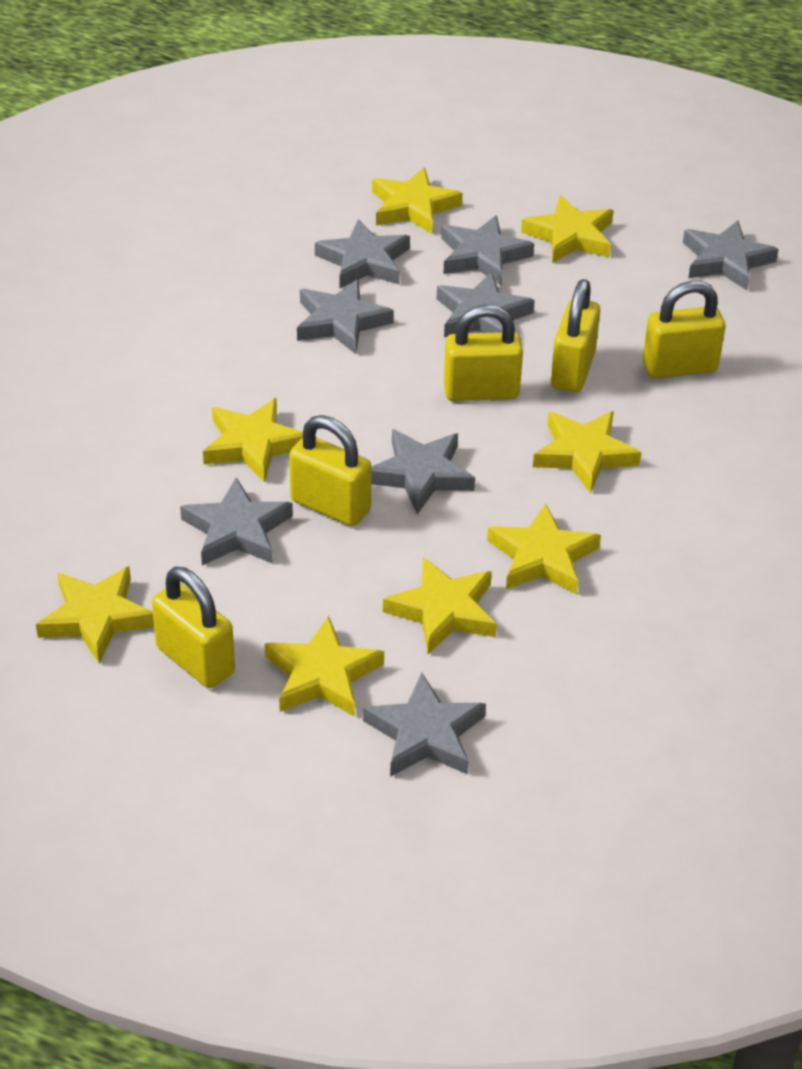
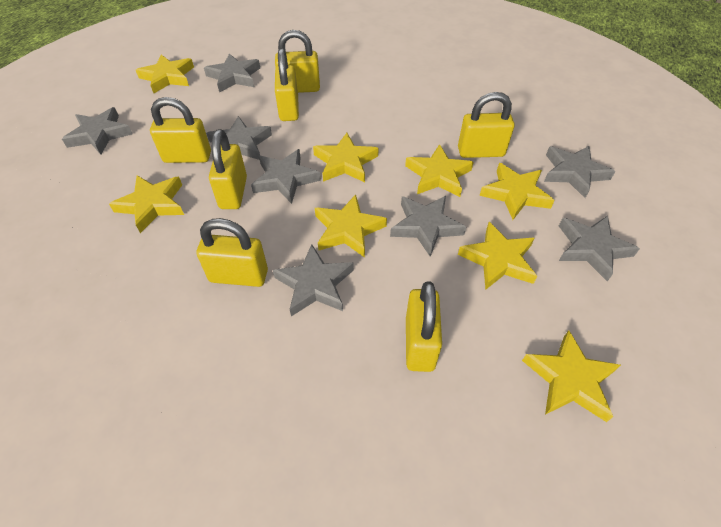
yellow padlock: 5 -> 7

